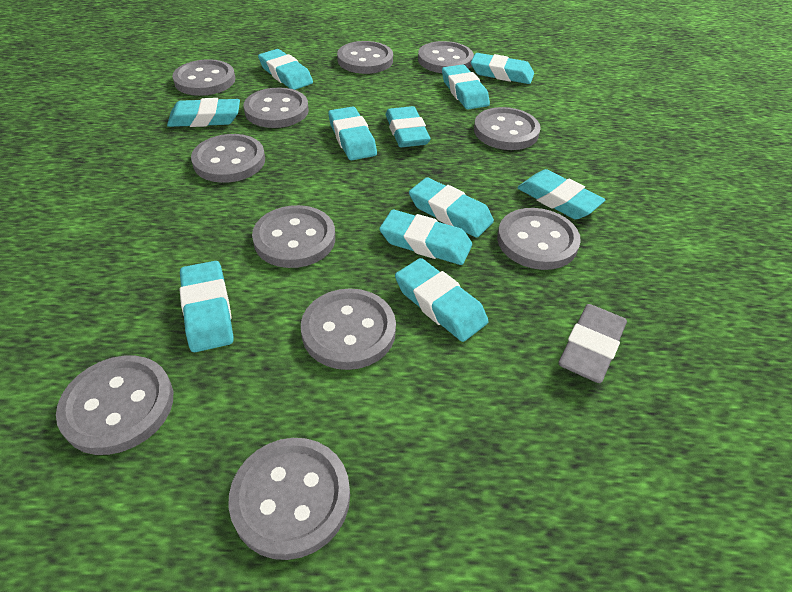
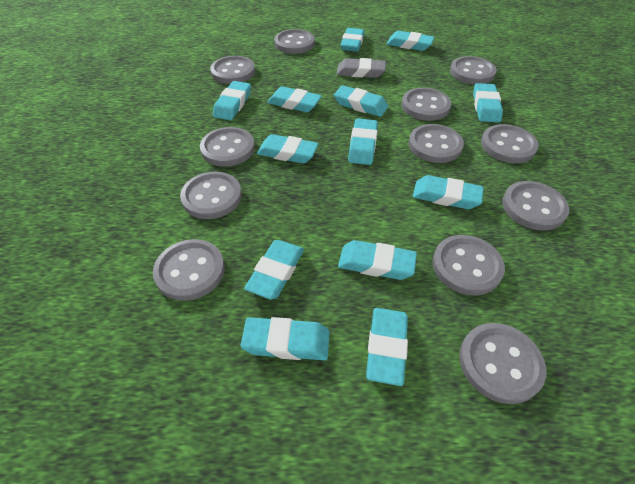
grey button: 11 -> 12
turquoise eraser: 11 -> 13

